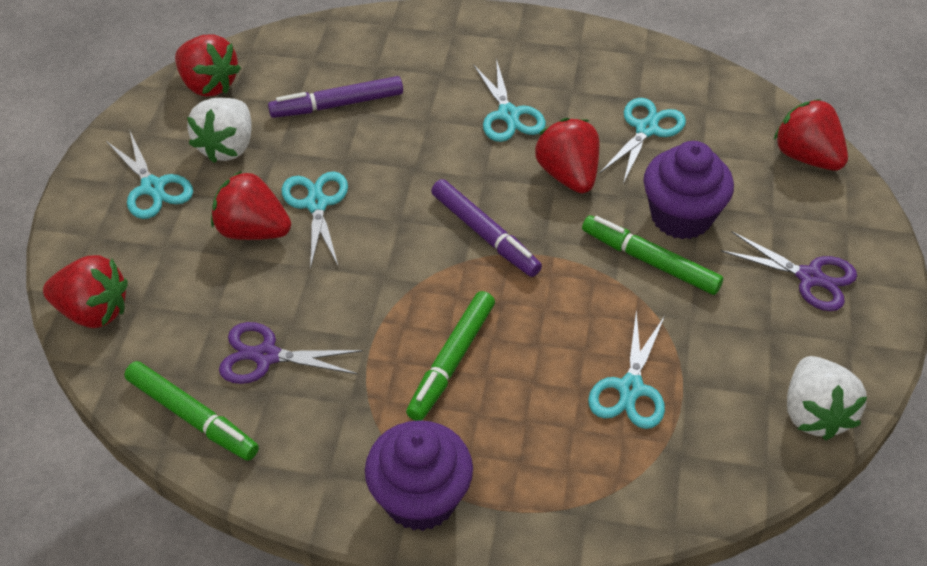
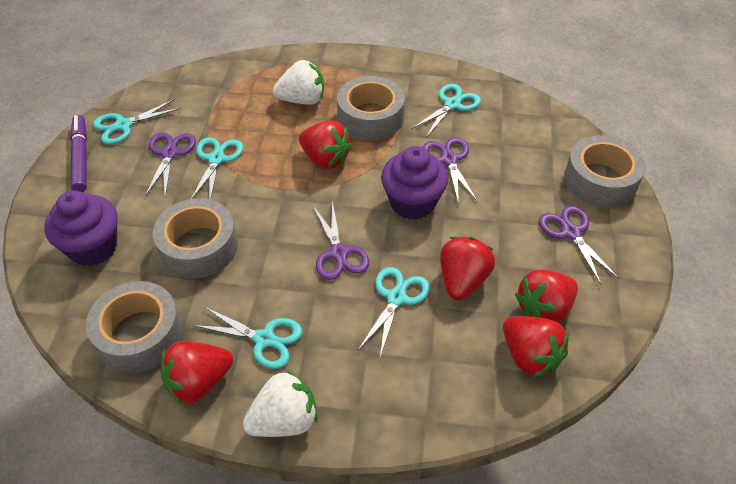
green marker: 3 -> 0
grey tape: 0 -> 4
purple marker: 2 -> 1
purple scissors: 2 -> 4

